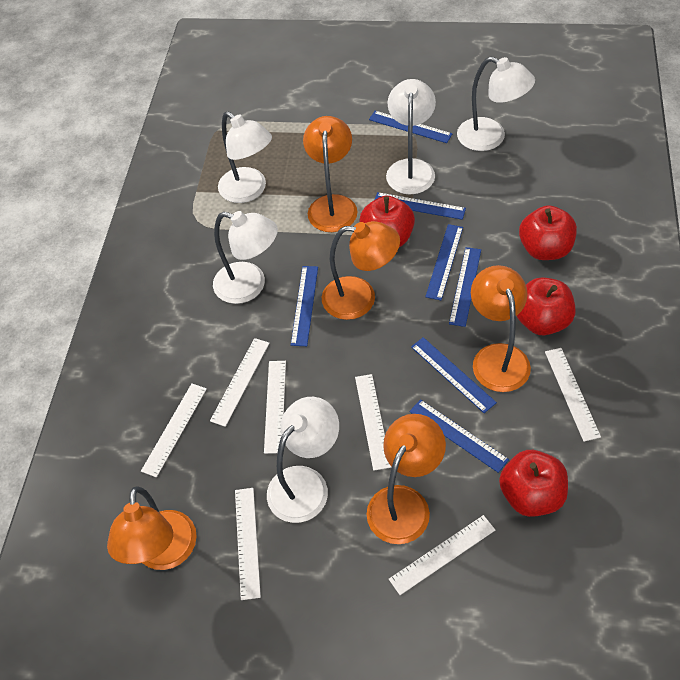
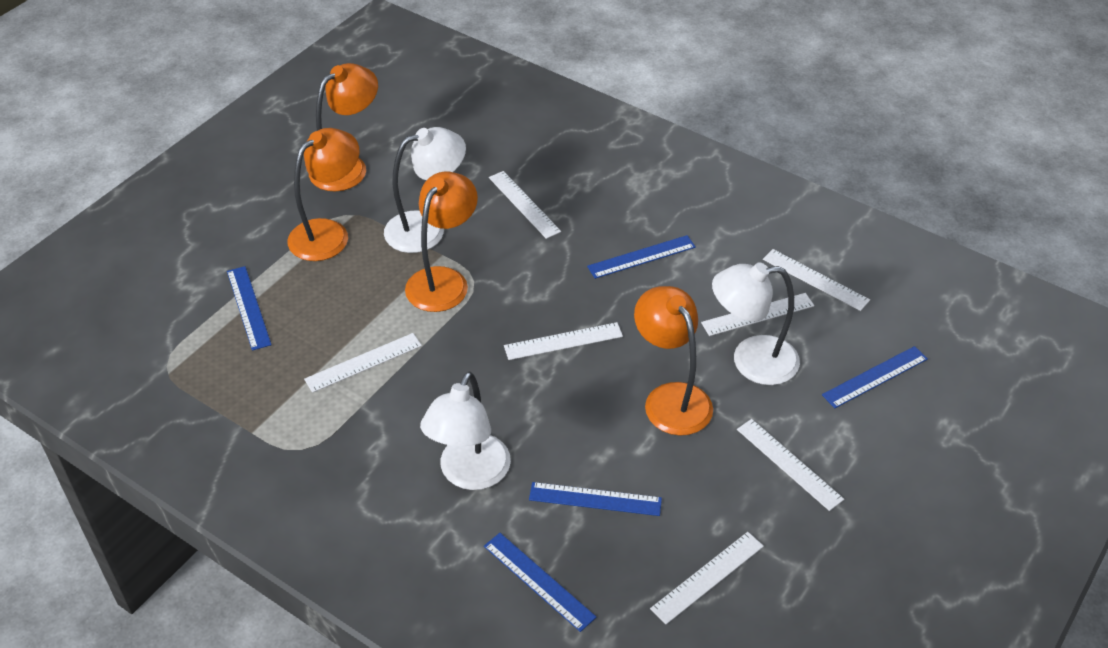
blue ruler: 7 -> 5
orange lamp: 5 -> 4
red apple: 4 -> 0
white lamp: 5 -> 3

